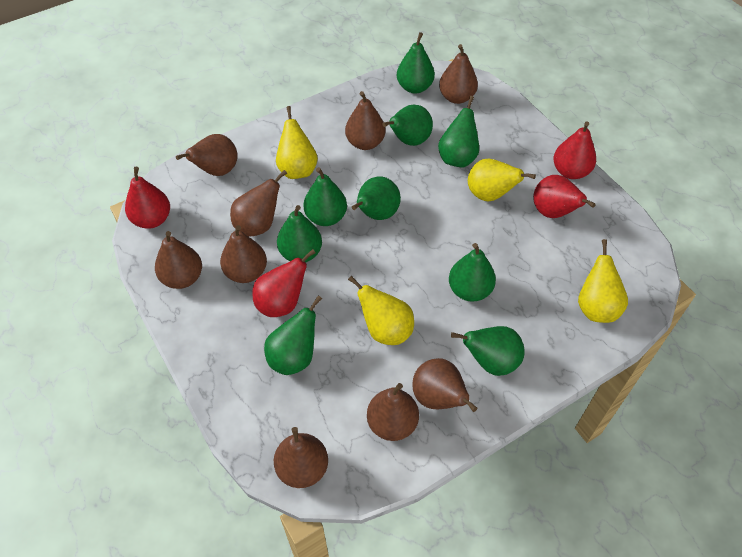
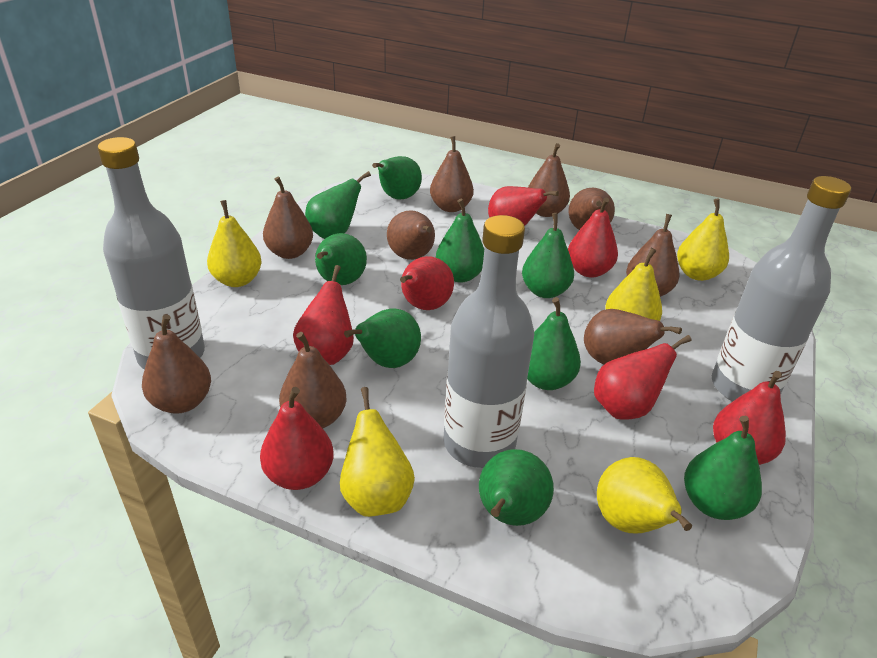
grey bottle: 0 -> 3
red pear: 4 -> 7
yellow pear: 4 -> 5

